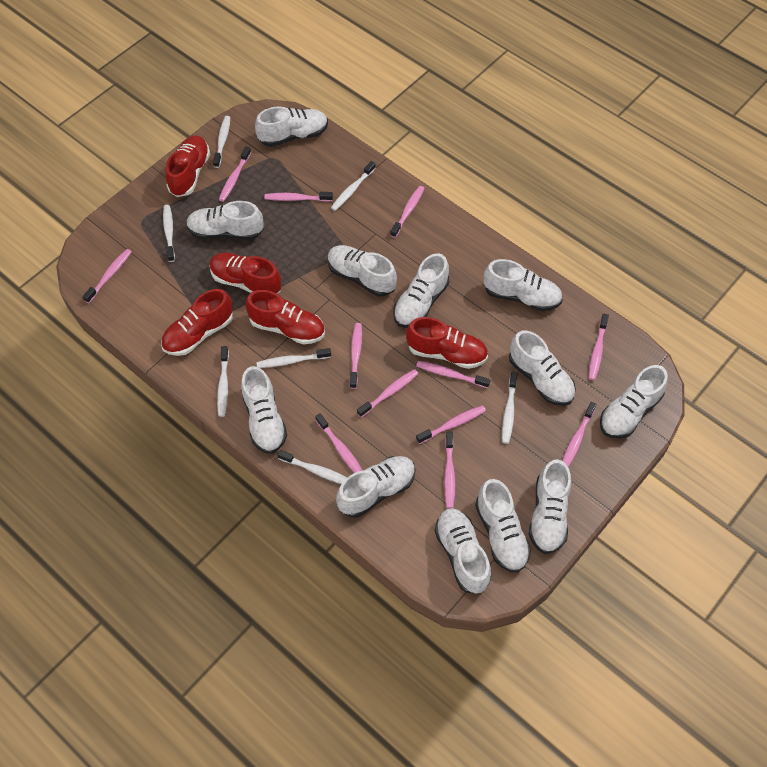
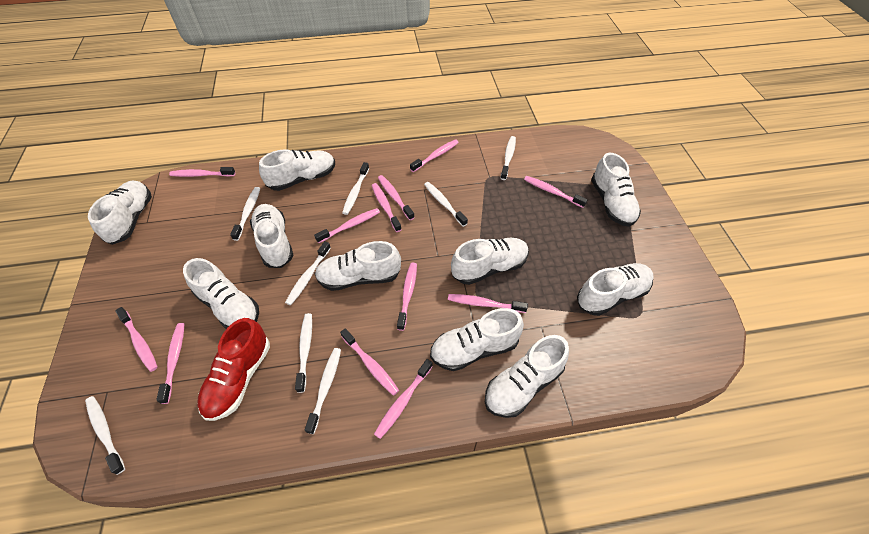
red shoe: 5 -> 1
white shoe: 12 -> 10
white toothbrush: 7 -> 8

